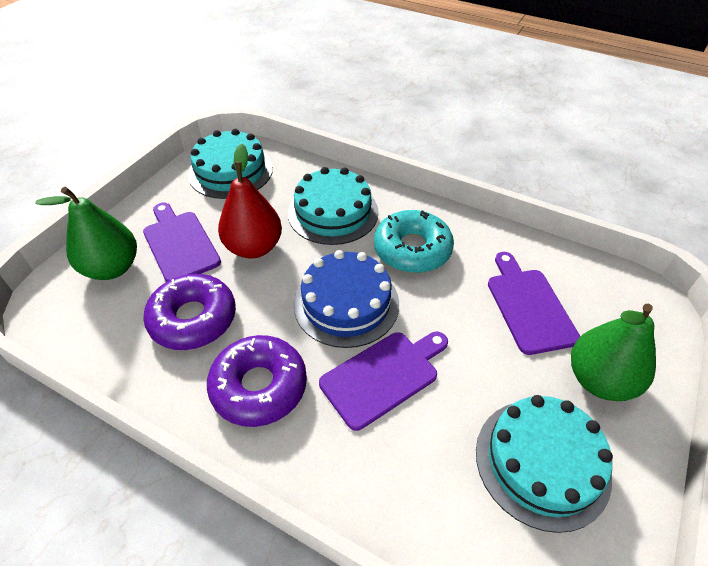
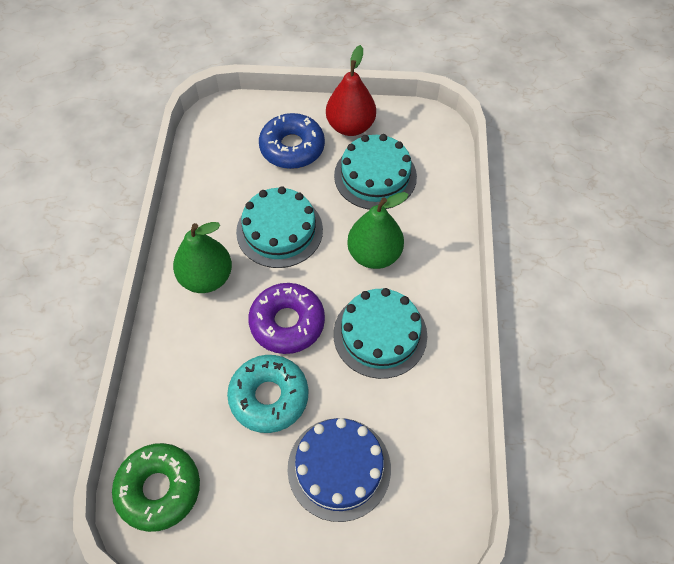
blue donut: 0 -> 1
green donut: 0 -> 1
purple cutting board: 3 -> 0
purple donut: 2 -> 1

